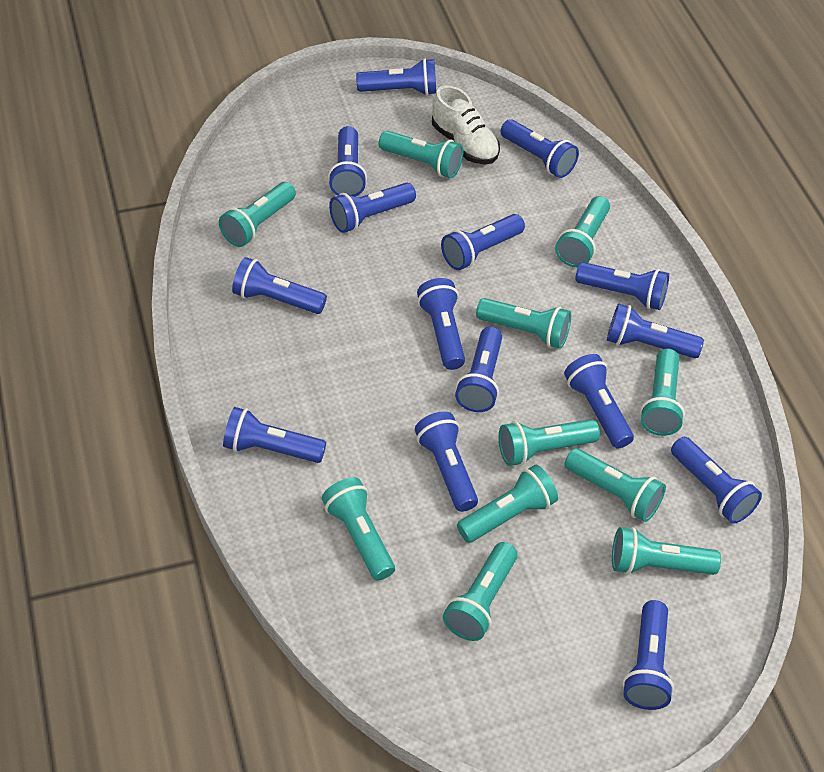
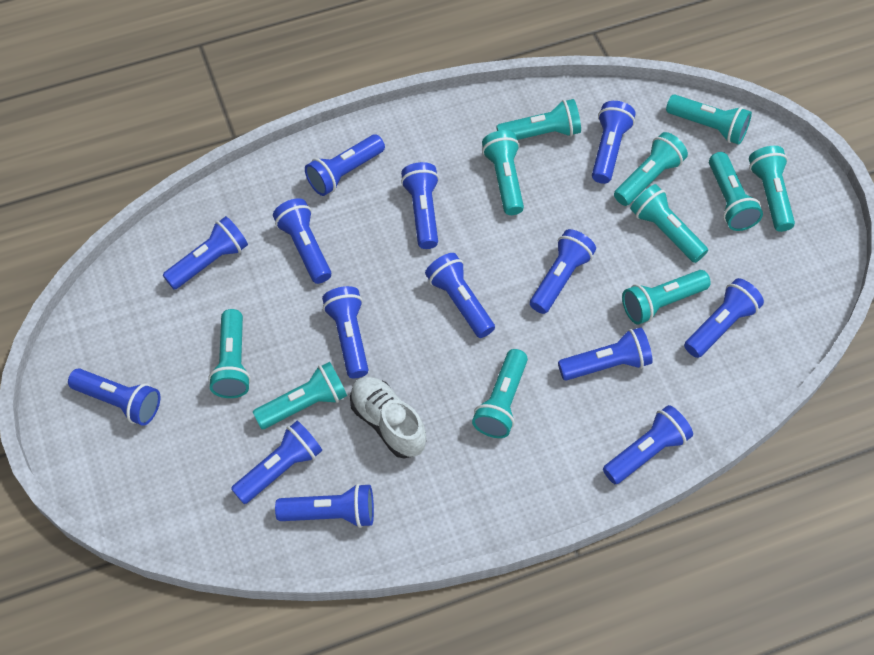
blue flashlight: 15 -> 14

